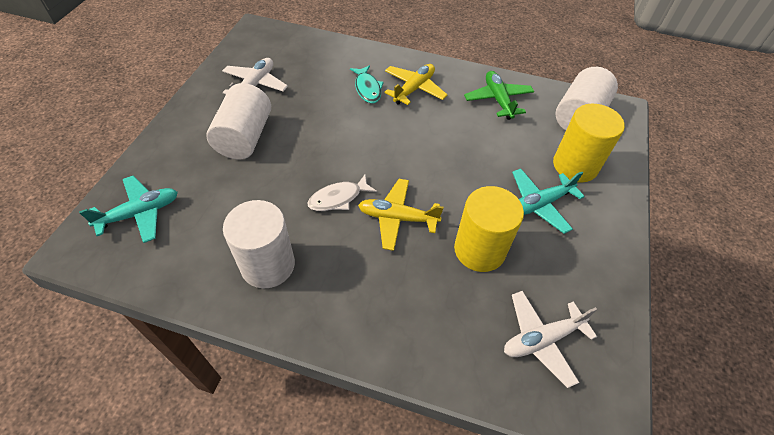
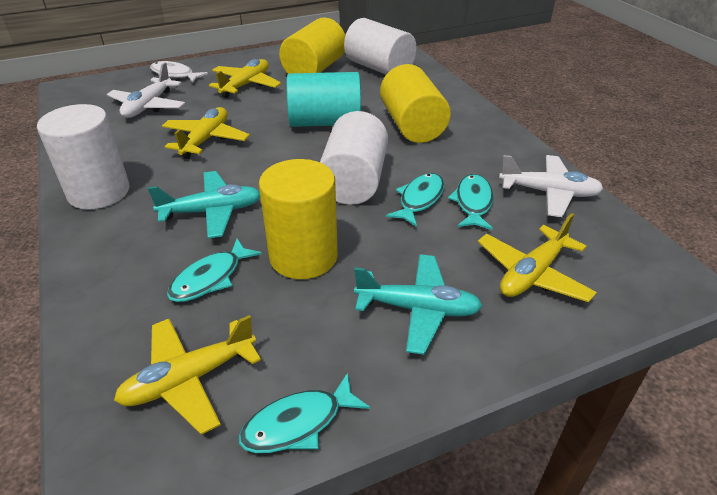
green plane: 1 -> 0
turquoise cylinder: 0 -> 1
turquoise fish: 1 -> 4
yellow cylinder: 2 -> 3
yellow plane: 2 -> 4

